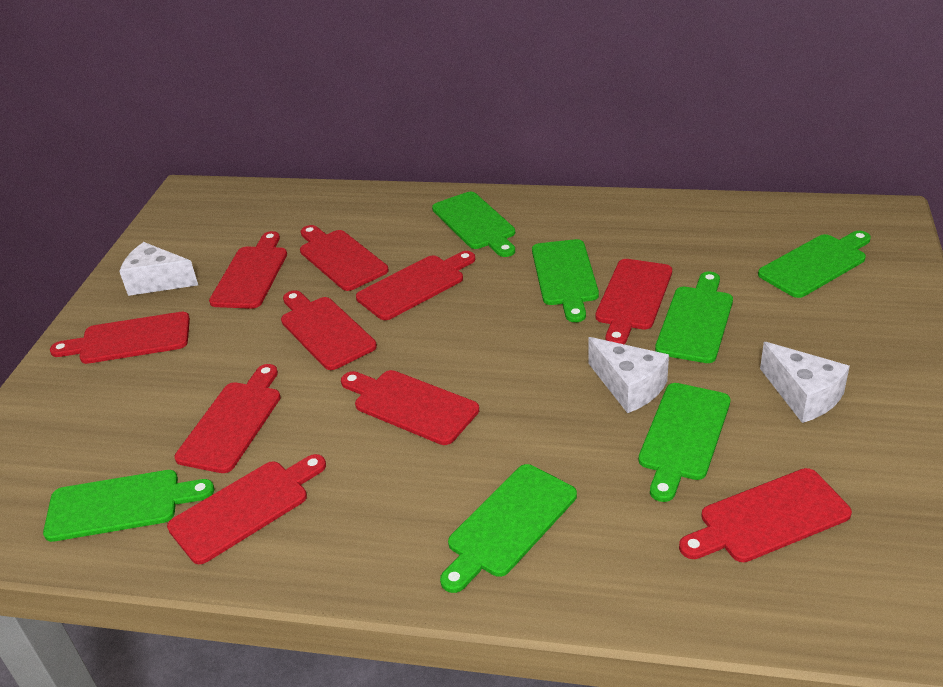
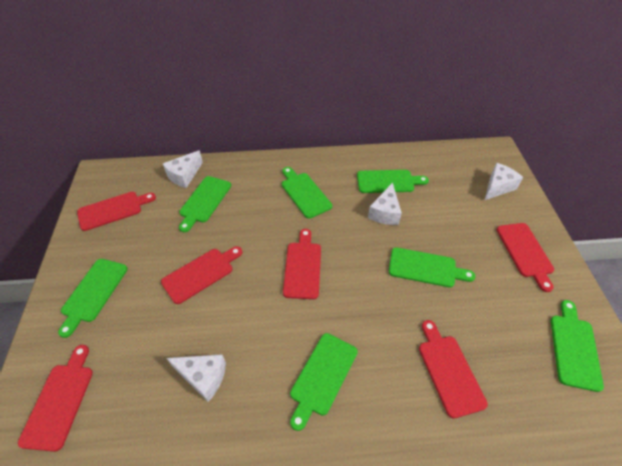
red cutting board: 10 -> 6
white cheese: 3 -> 4

